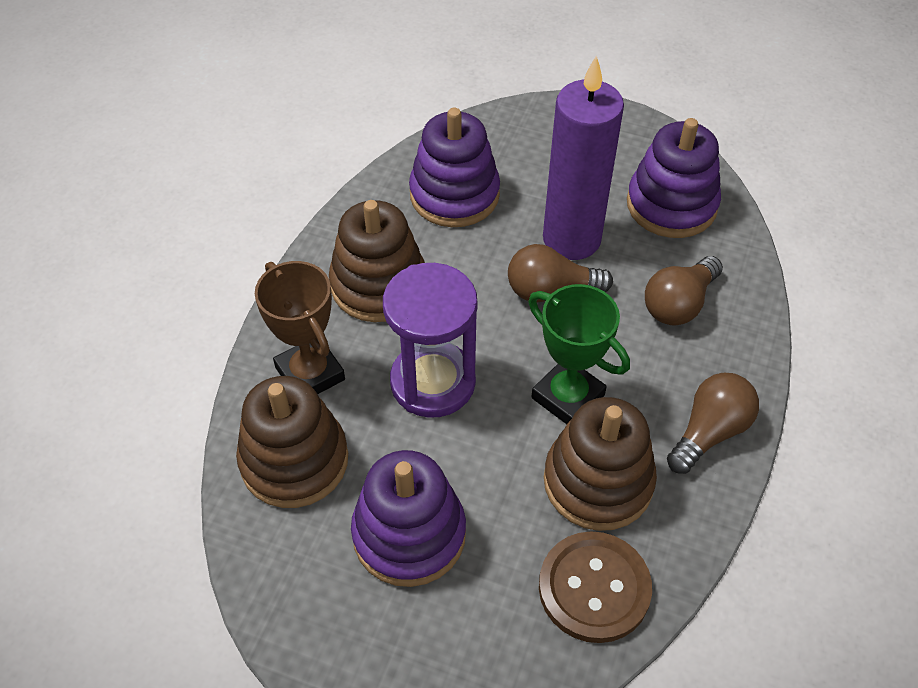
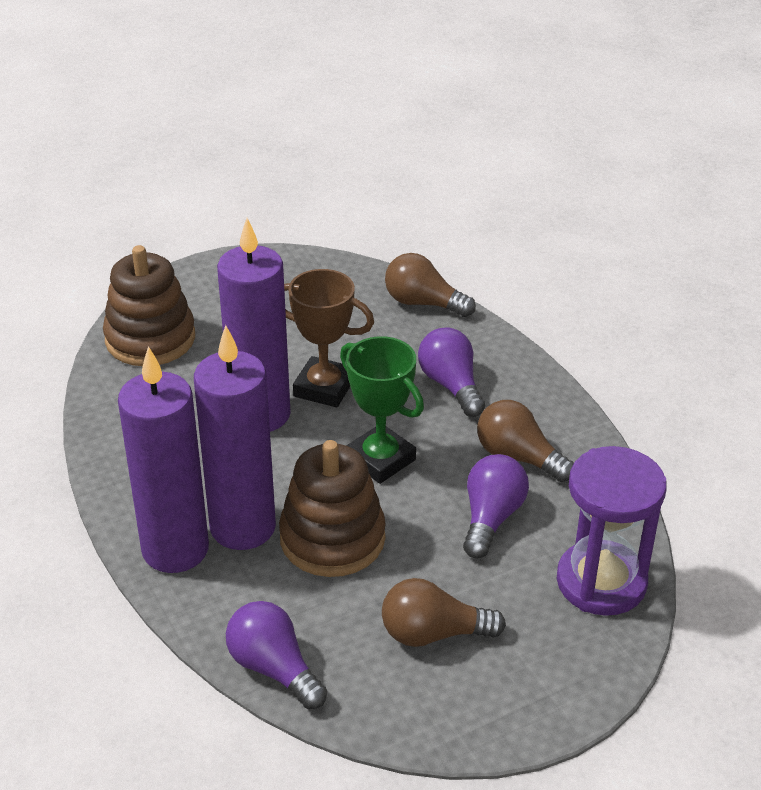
brown button: 1 -> 0
brown stacking toy: 3 -> 2
purple candle: 1 -> 3
purple light bulb: 0 -> 3
purple stacking toy: 3 -> 0

